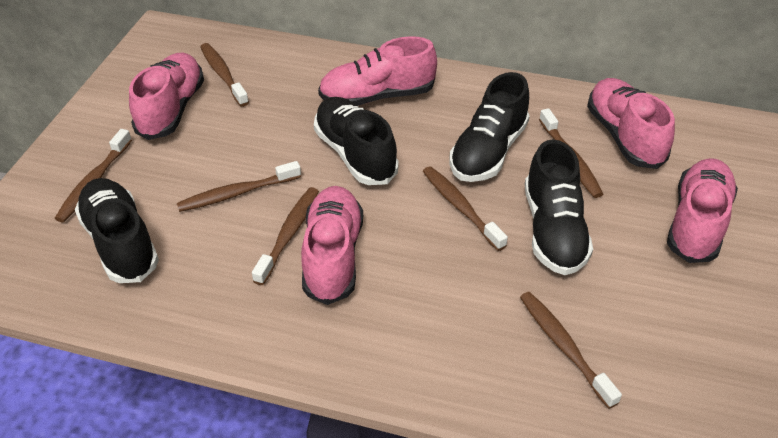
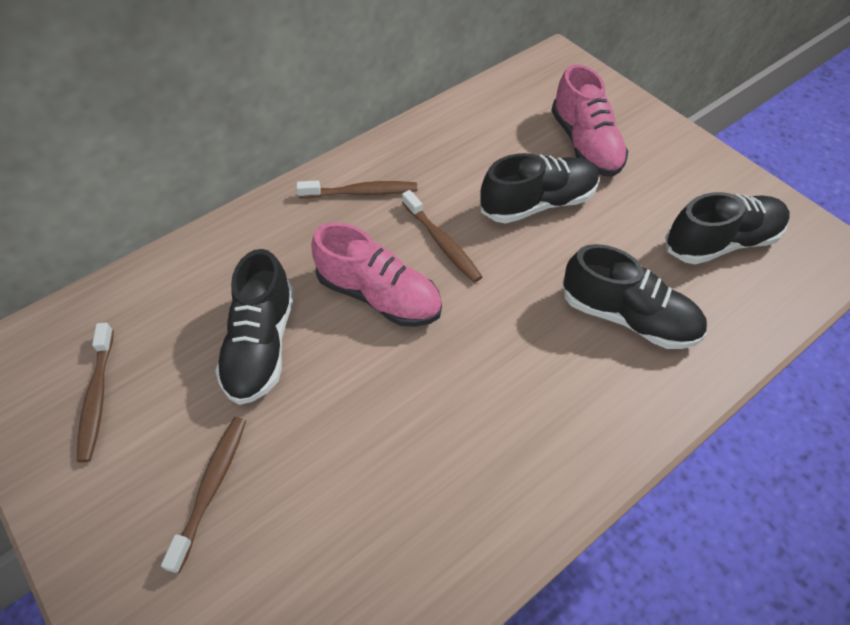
brown toothbrush: 7 -> 4
pink shoe: 5 -> 2

